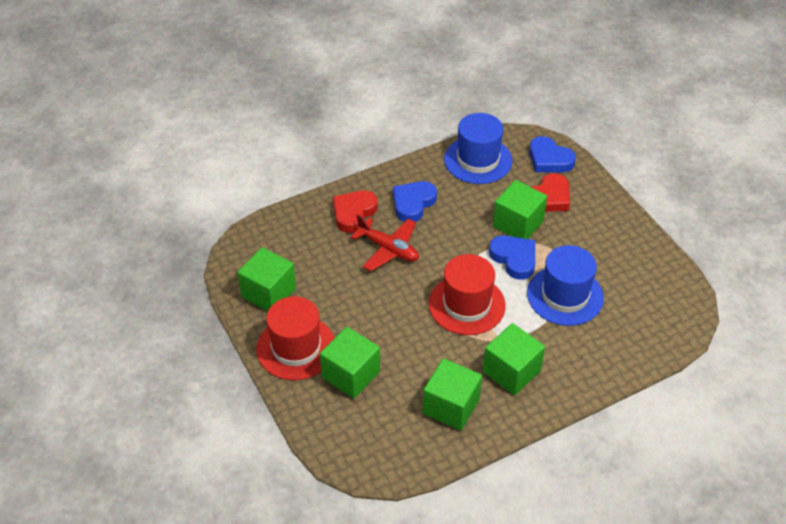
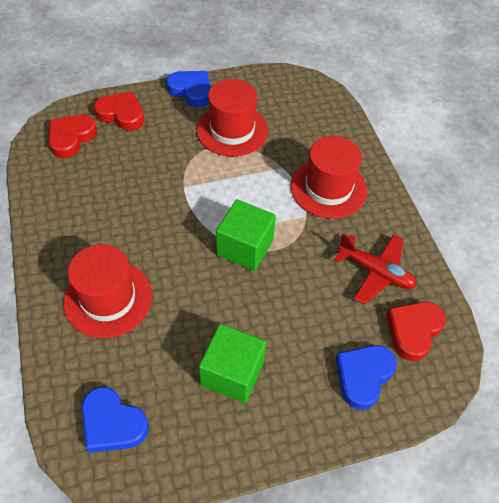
blue hat: 2 -> 0
green cube: 5 -> 2
red hat: 2 -> 3
red heart: 2 -> 3

